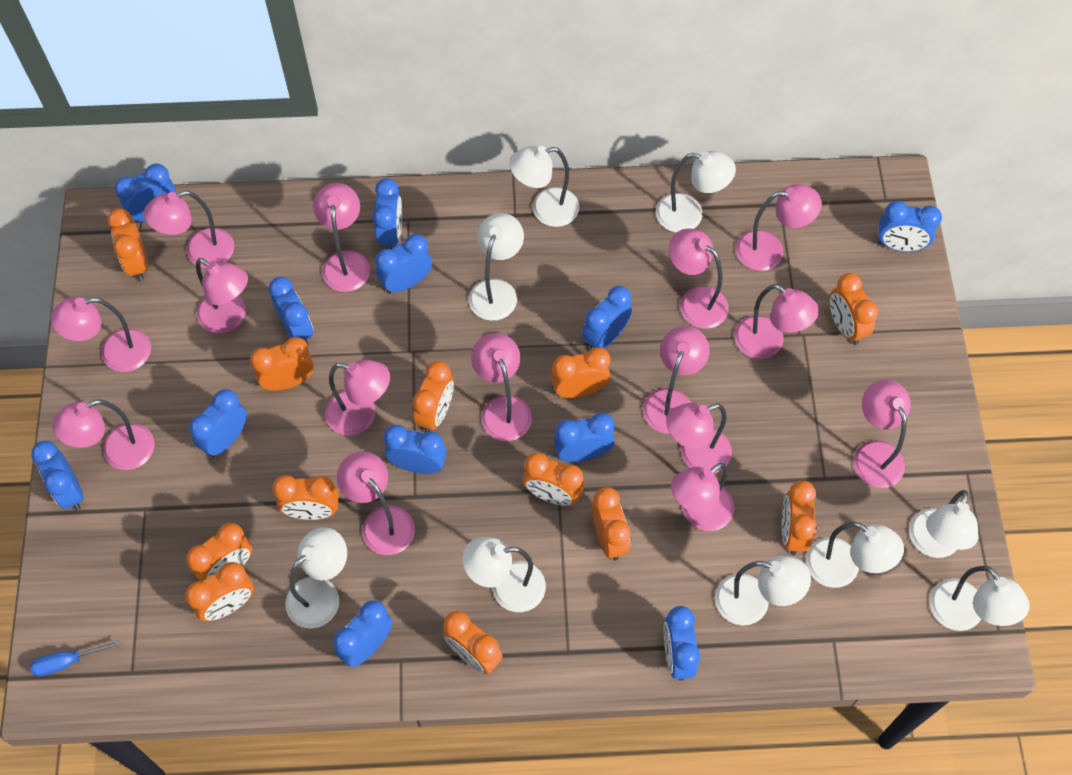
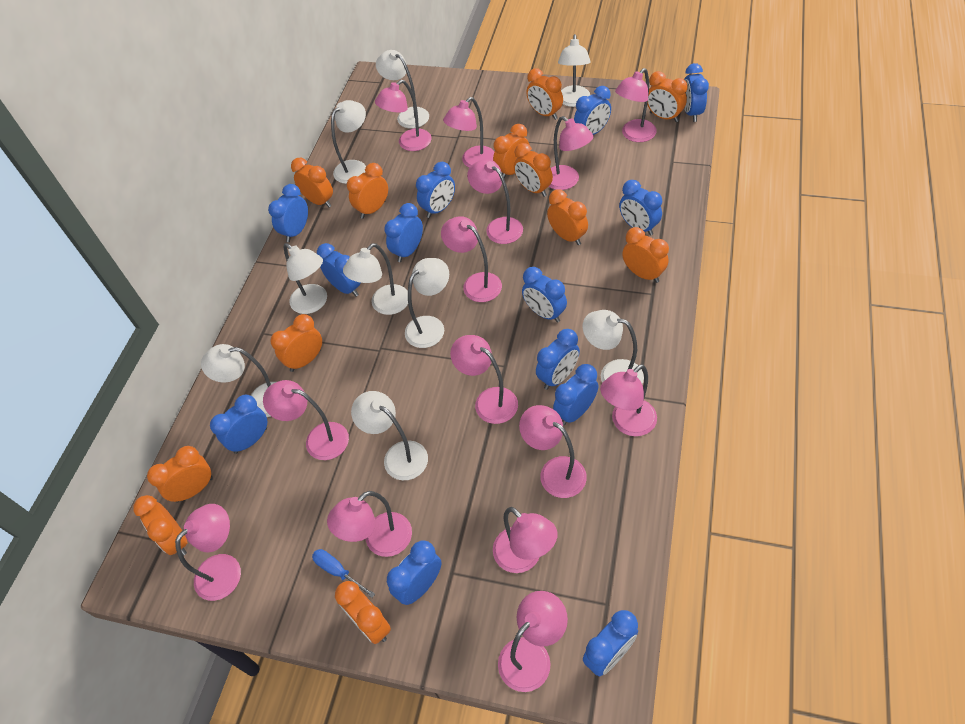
blue clock: 12 -> 13
pink lamp: 15 -> 14

